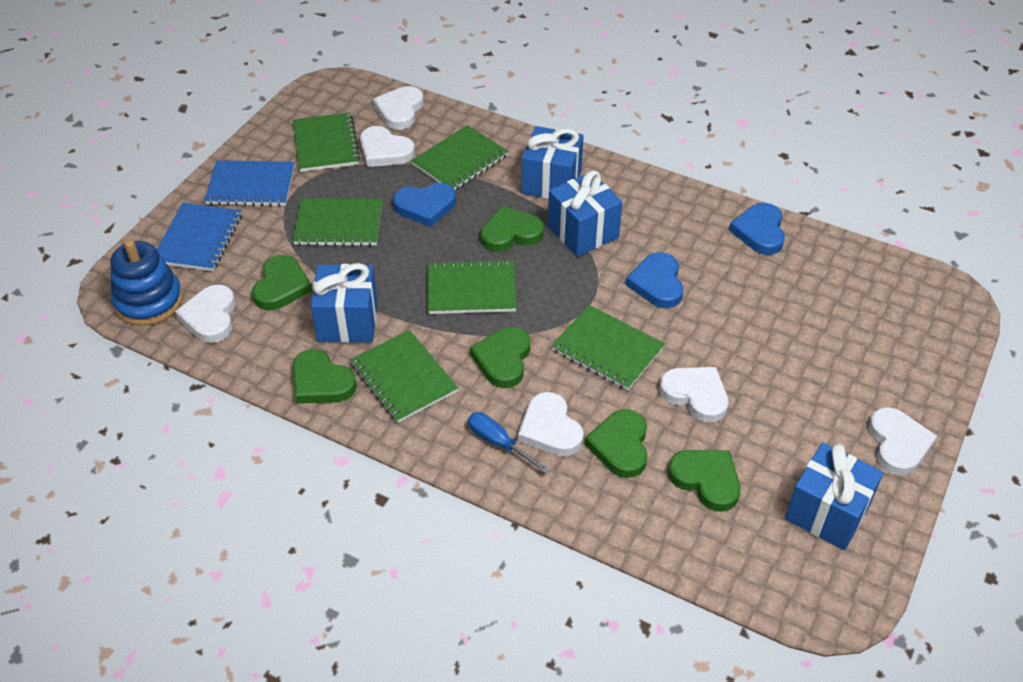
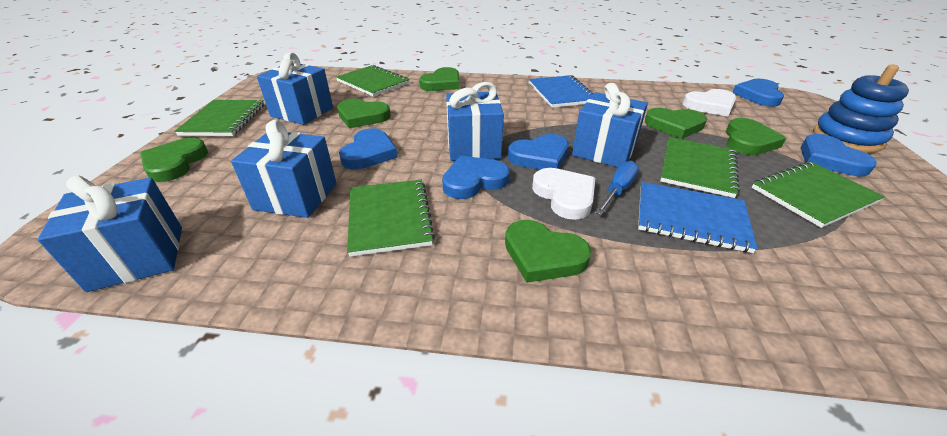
blue gift: 4 -> 5
blue heart: 3 -> 5
green notebook: 6 -> 5
white heart: 6 -> 2

